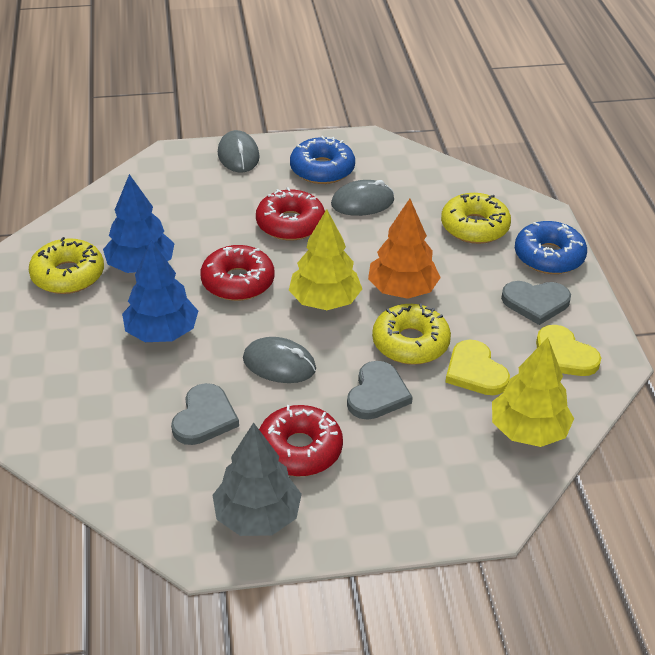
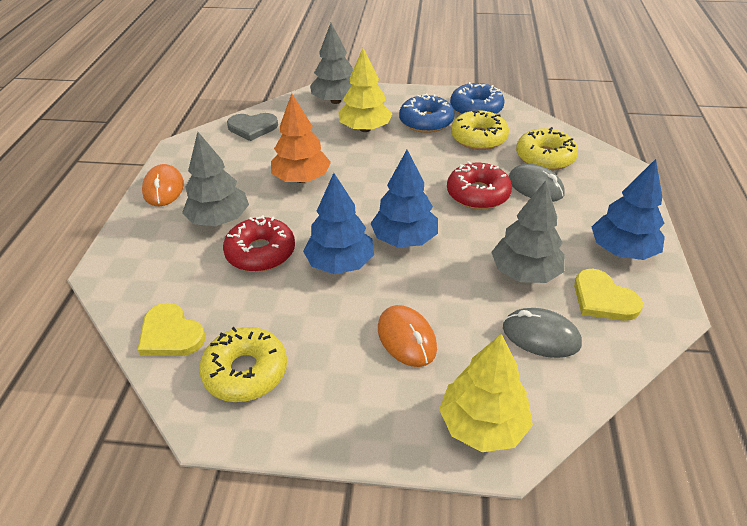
blue tree: 2 -> 3
grey heart: 3 -> 1
grey mouse: 3 -> 2
grey tree: 1 -> 3
orange mouse: 0 -> 2
red donut: 3 -> 2

